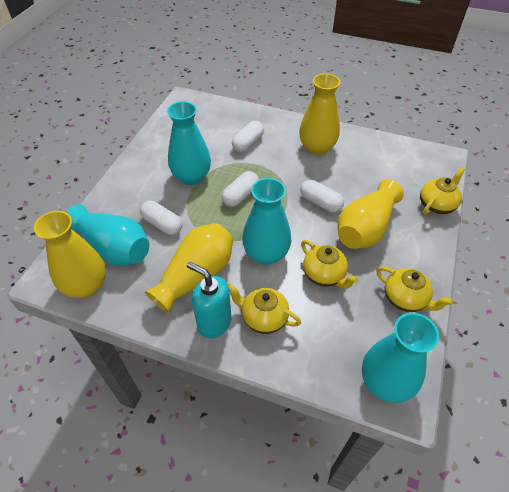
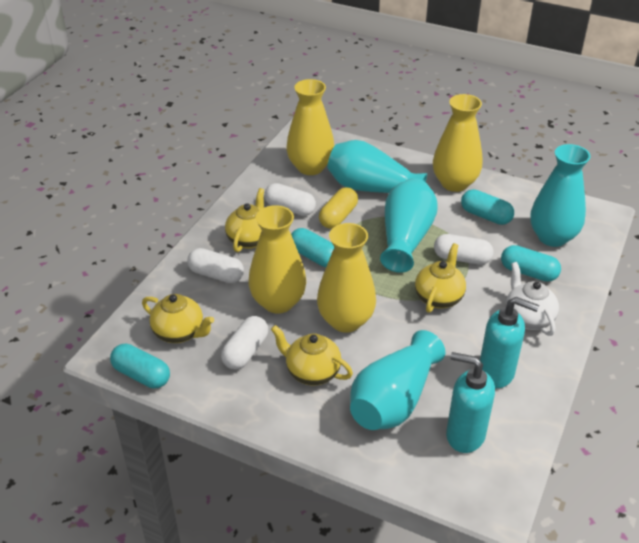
turquoise capsule: 0 -> 4
turquoise soap dispenser: 1 -> 2
white teapot: 0 -> 1
yellow capsule: 0 -> 1

